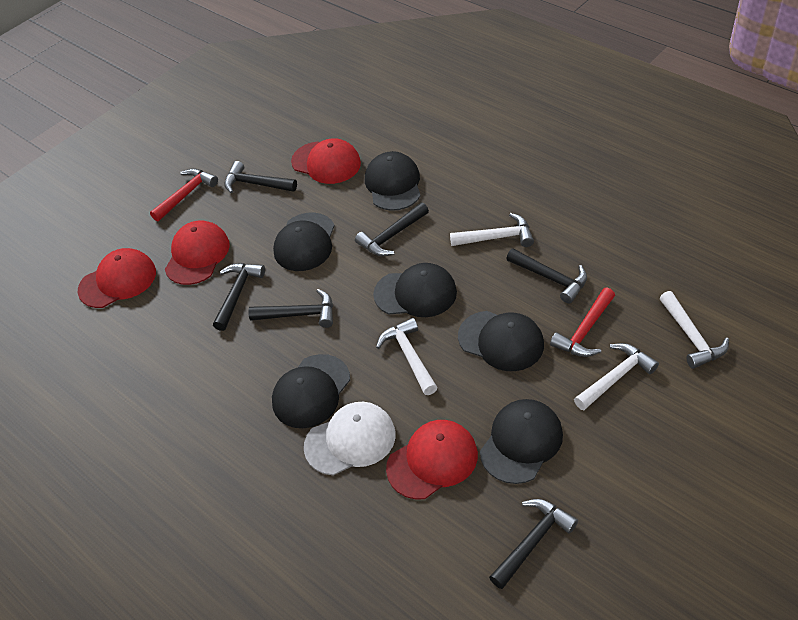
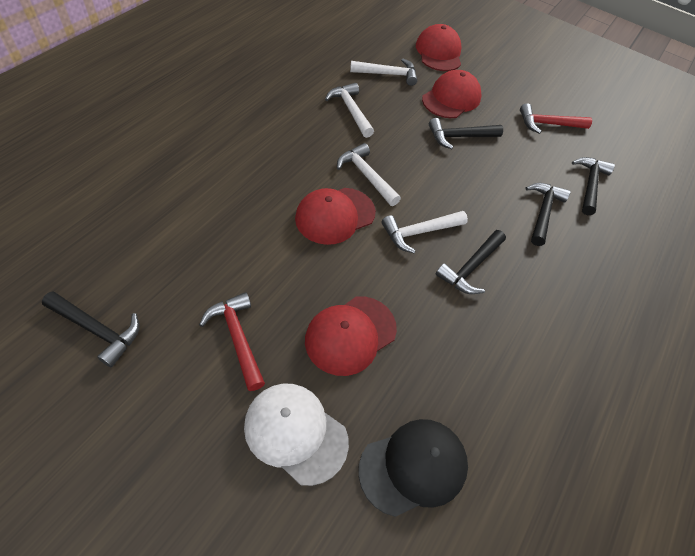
black cap: 6 -> 1
black hammer: 6 -> 5

